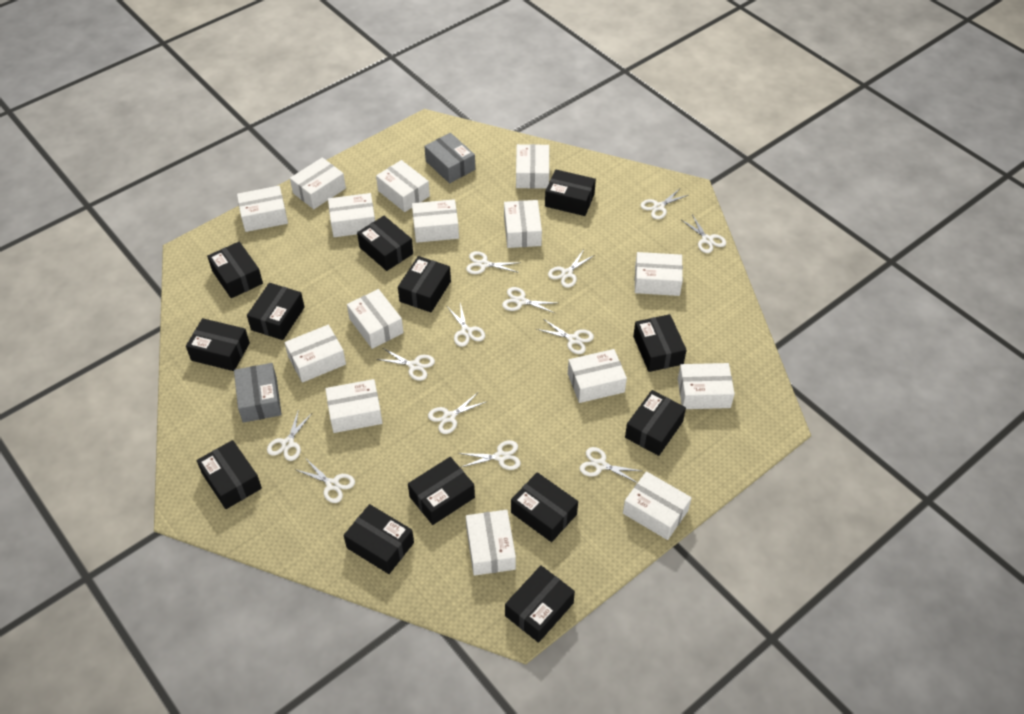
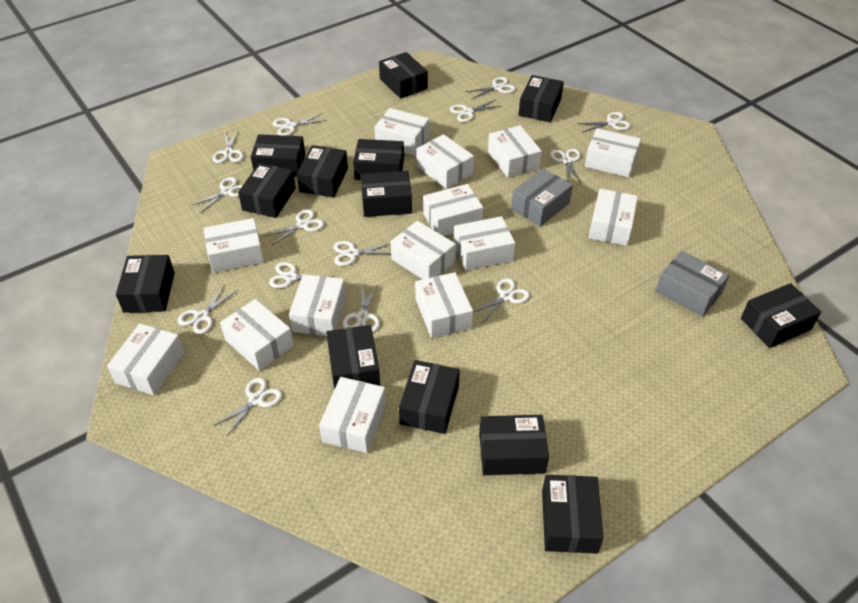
white box: 15 -> 14
white scissors: 13 -> 14

